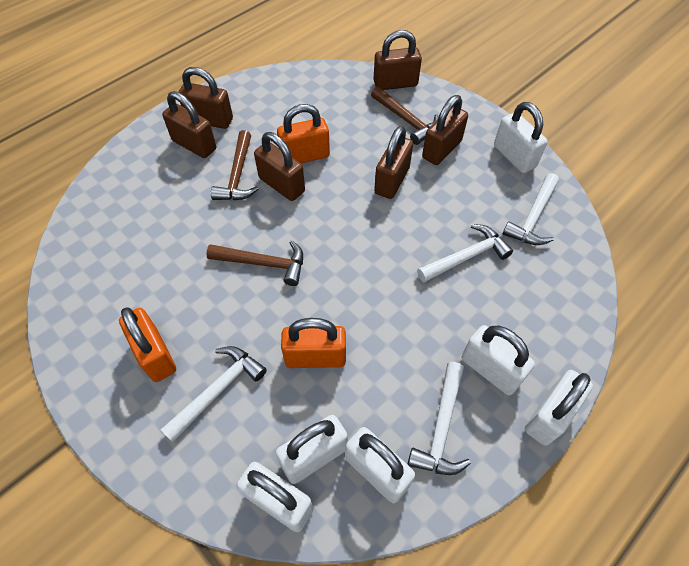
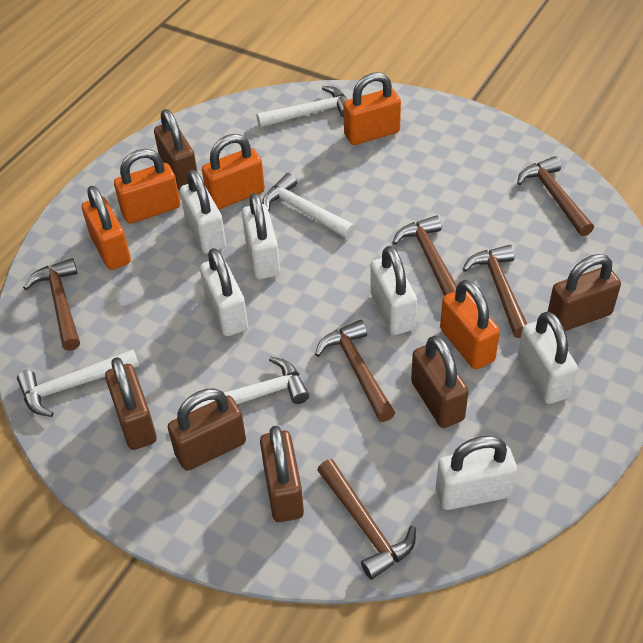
brown hammer: 3 -> 6
orange padlock: 3 -> 5

